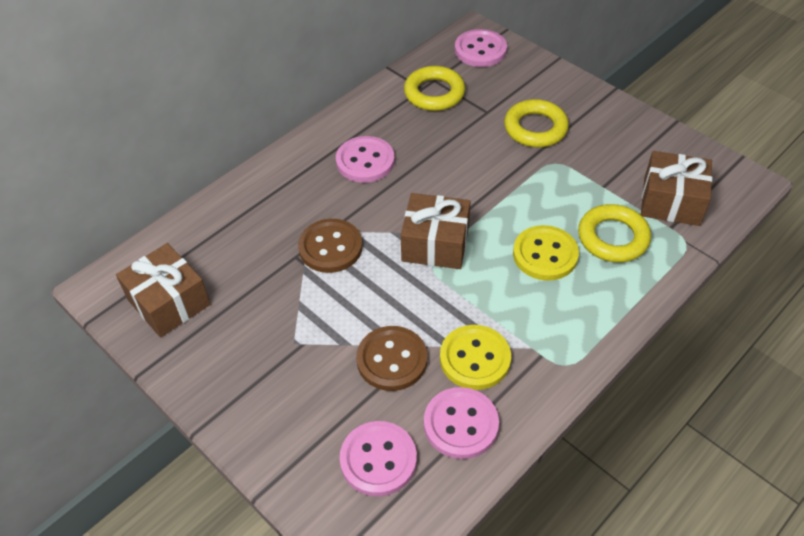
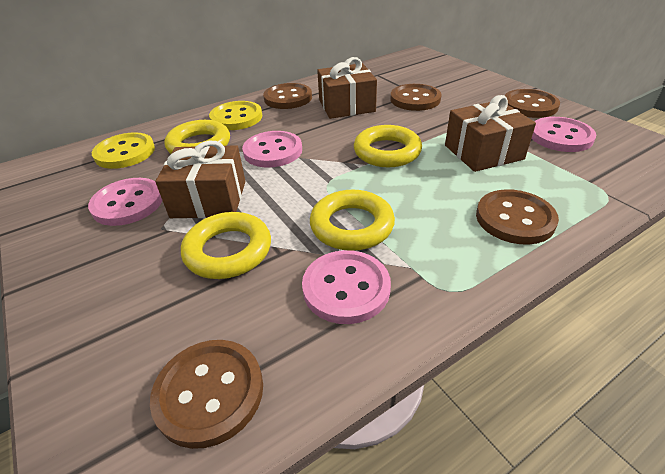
brown button: 2 -> 5
yellow ring: 3 -> 4

